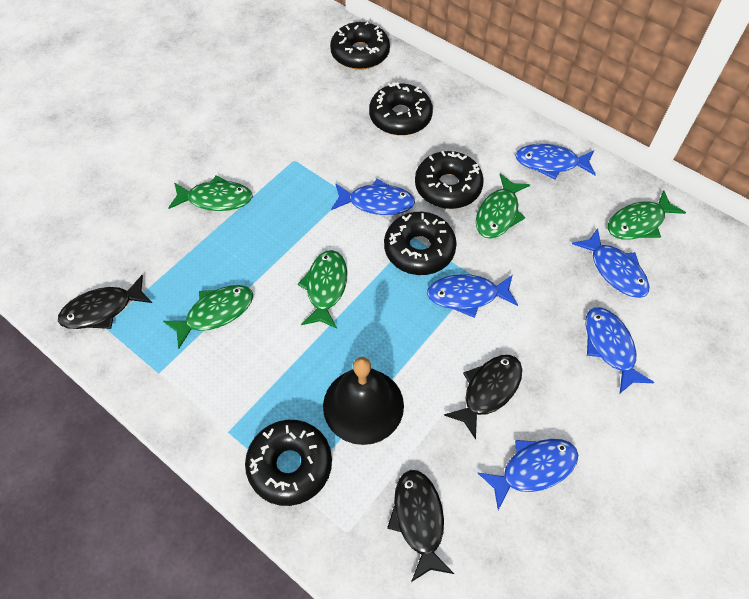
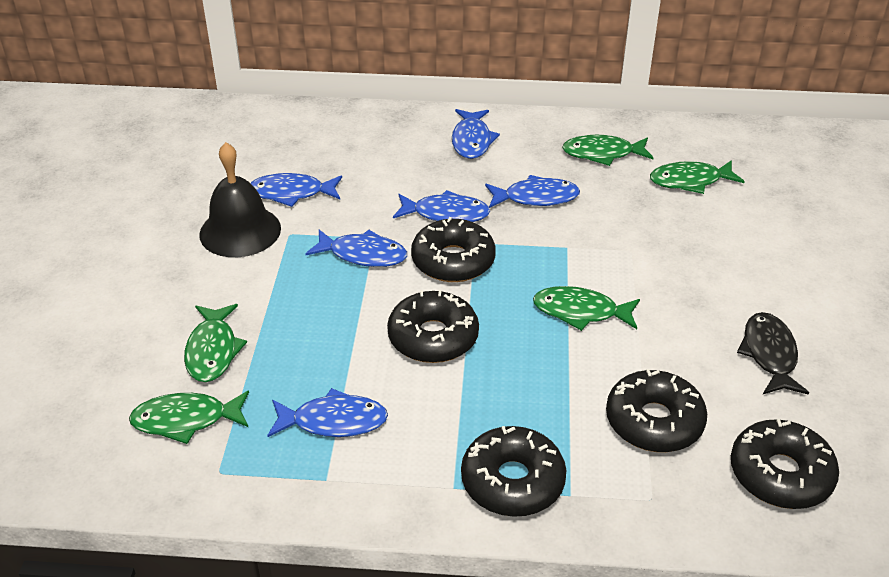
black fish: 3 -> 1

